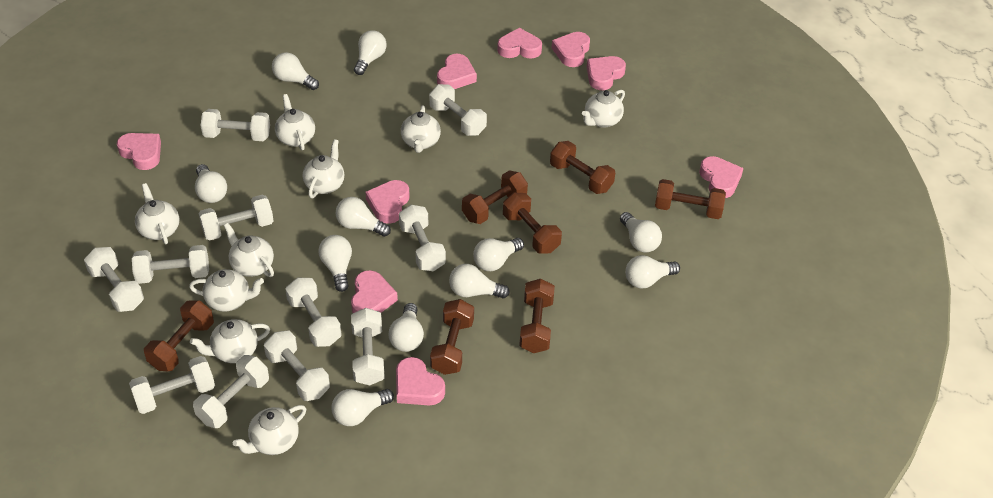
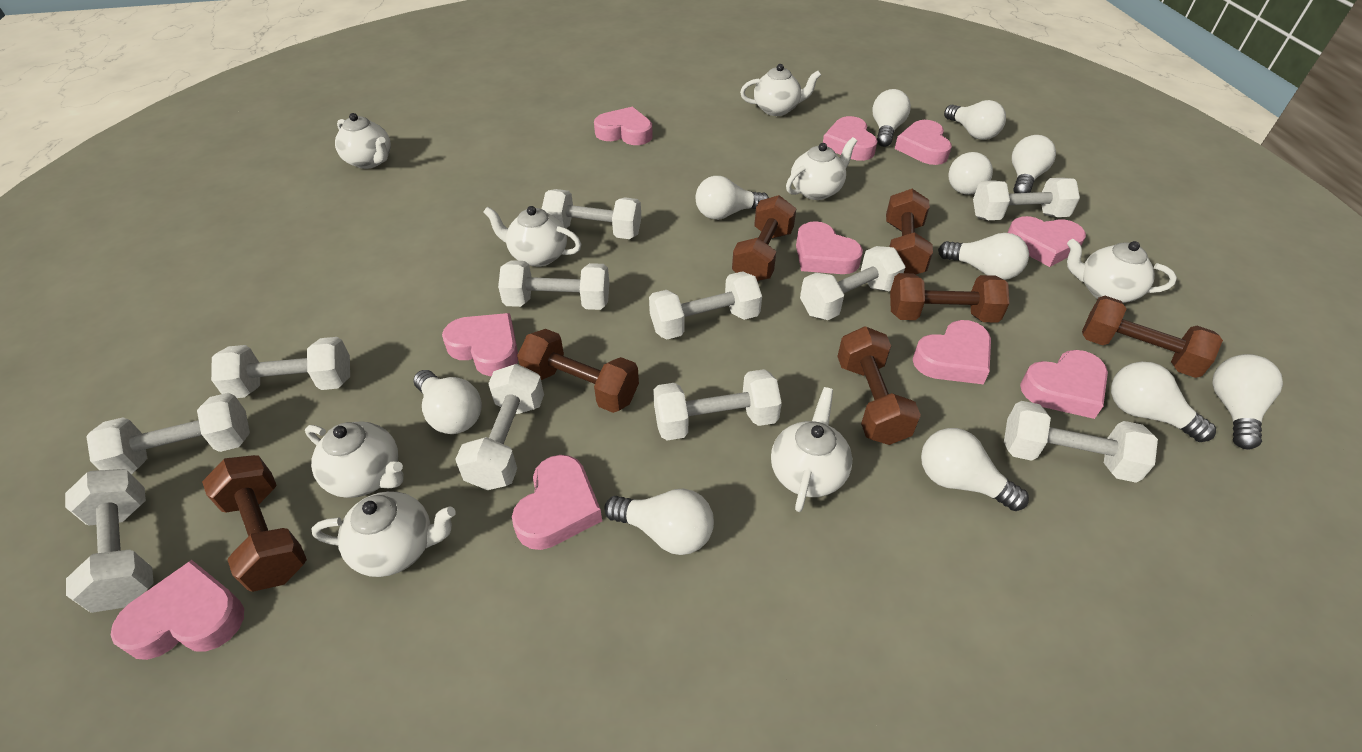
pink heart: 9 -> 10
white teapot: 9 -> 8

